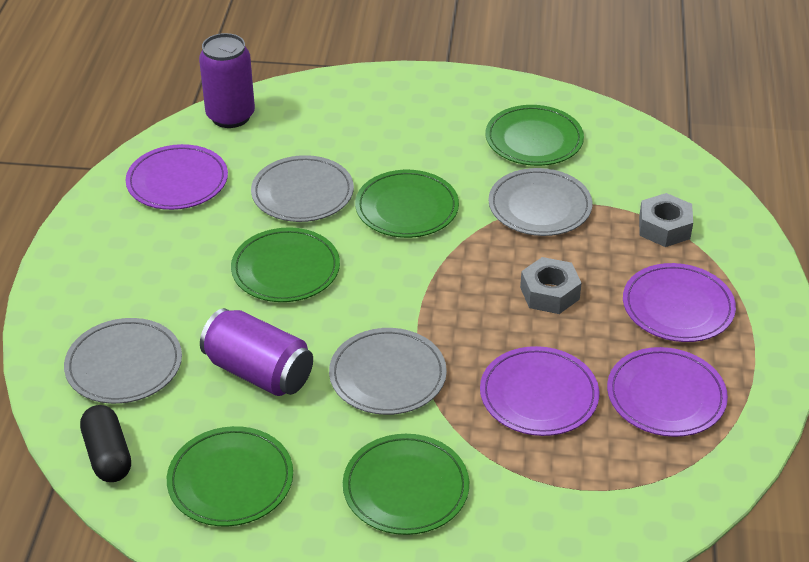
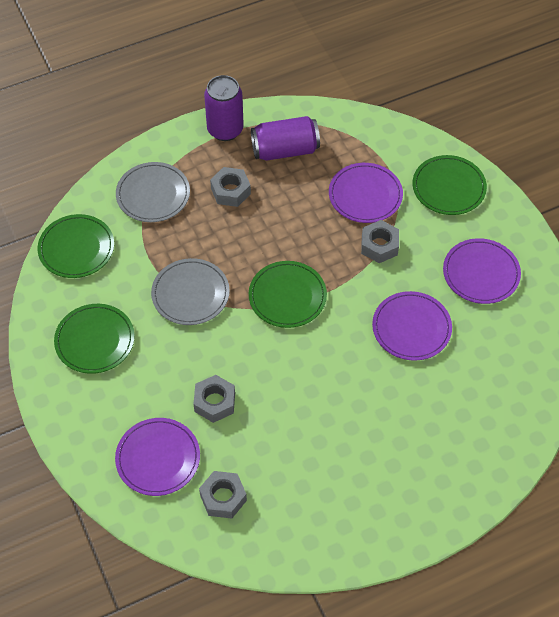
black capsule: 1 -> 0
green plate: 5 -> 4
grey nut: 2 -> 4
grey plate: 4 -> 2

